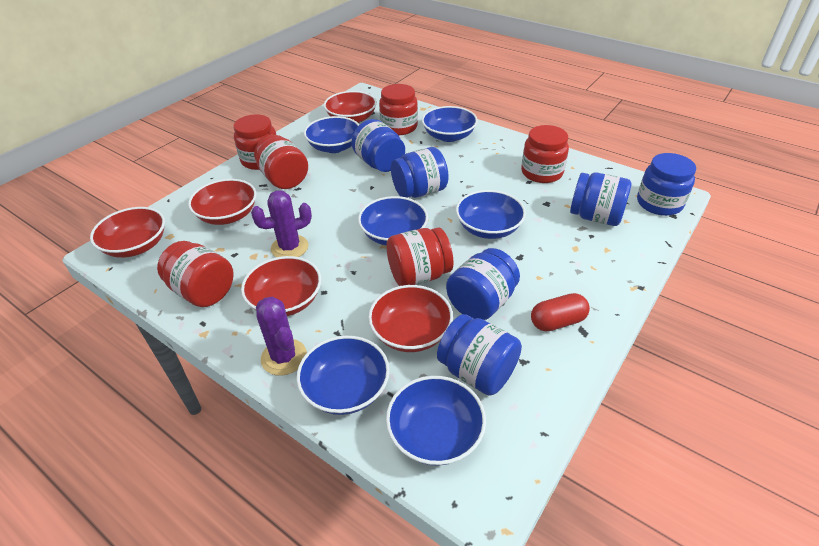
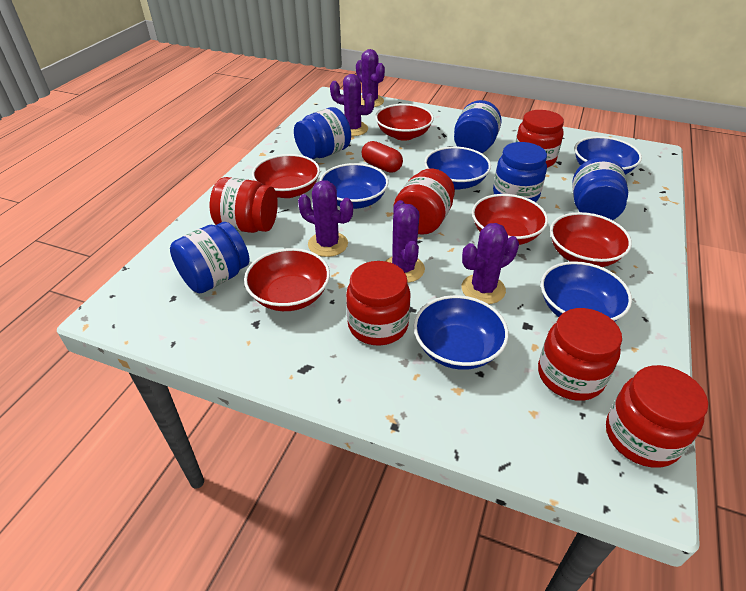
blue bowl: 6 -> 5
blue jar: 6 -> 5
purple cactus: 2 -> 5

